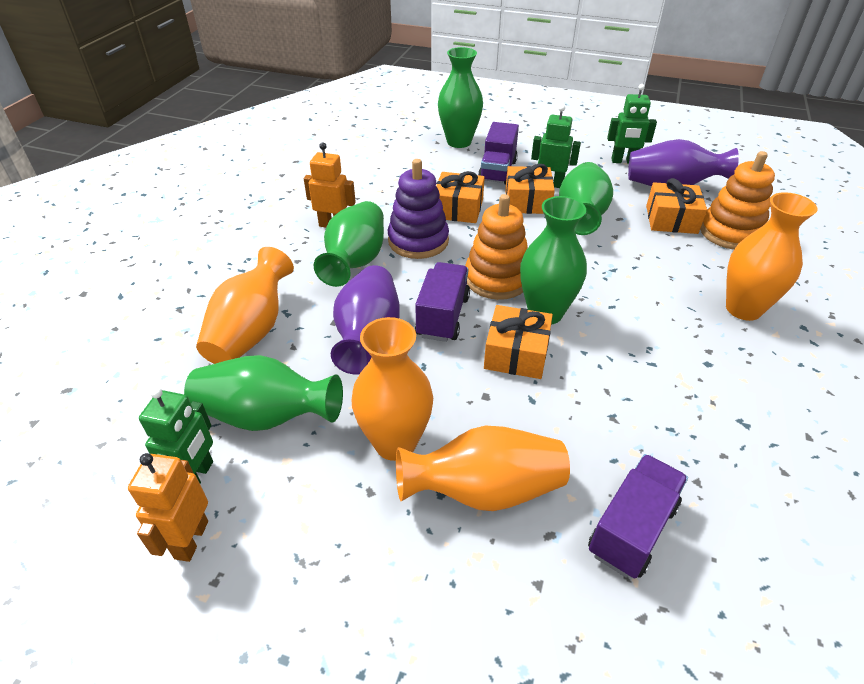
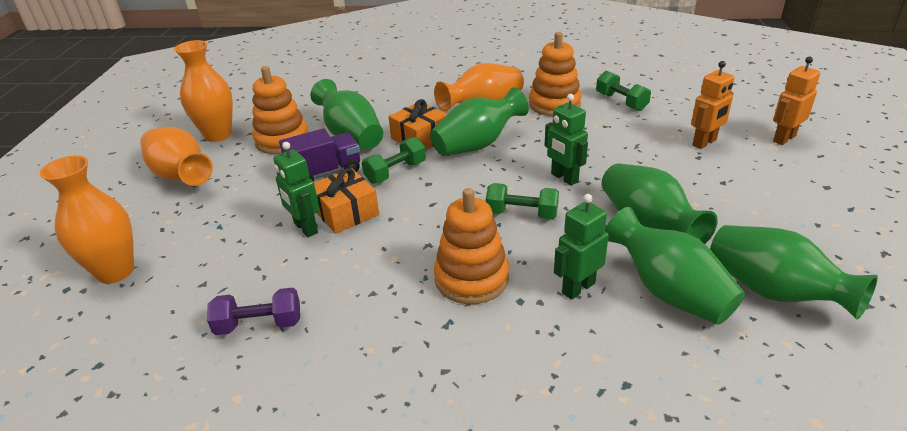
green dumbbell: 0 -> 3
orange gift: 4 -> 2
orange stacking toy: 2 -> 3
purple dumbbell: 0 -> 1
purple stacking toy: 1 -> 0
purple truck: 3 -> 1
purple vase: 2 -> 0

